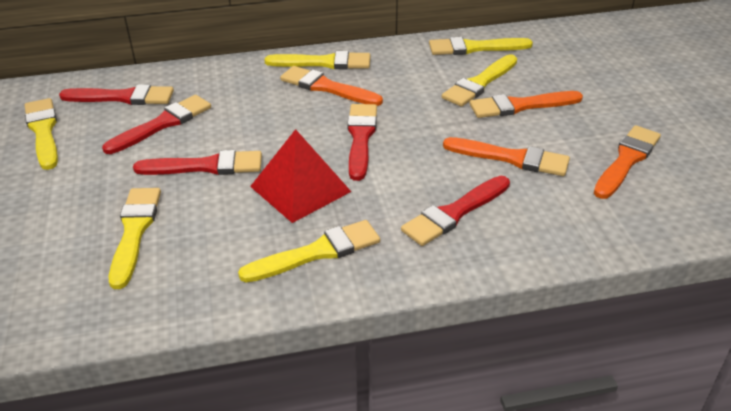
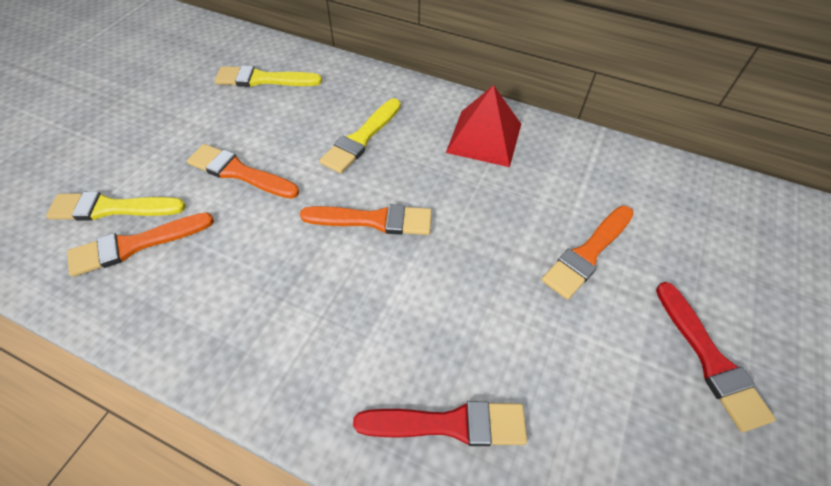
red brush: 5 -> 2
yellow brush: 6 -> 3

